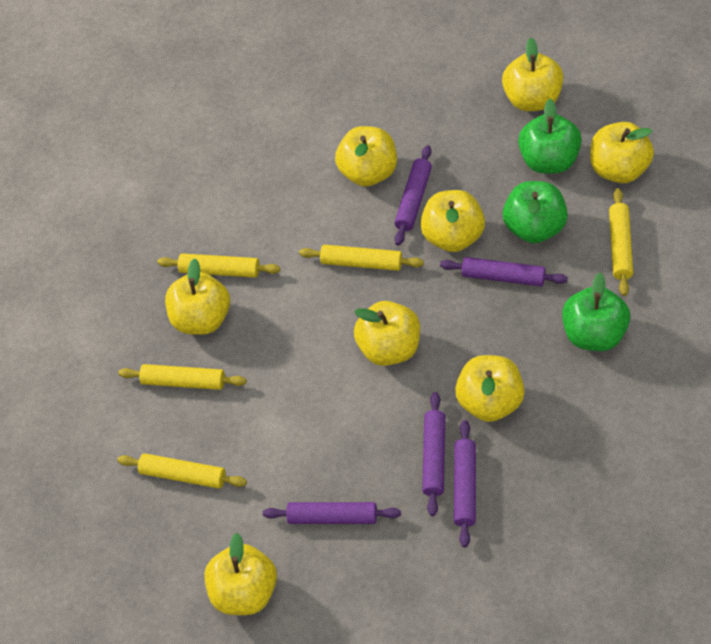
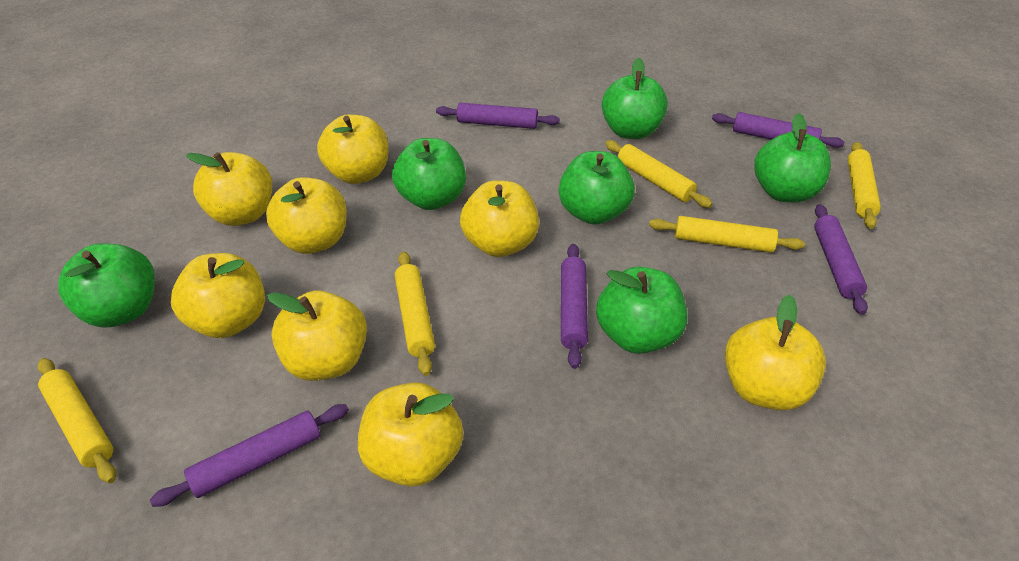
green apple: 3 -> 6

